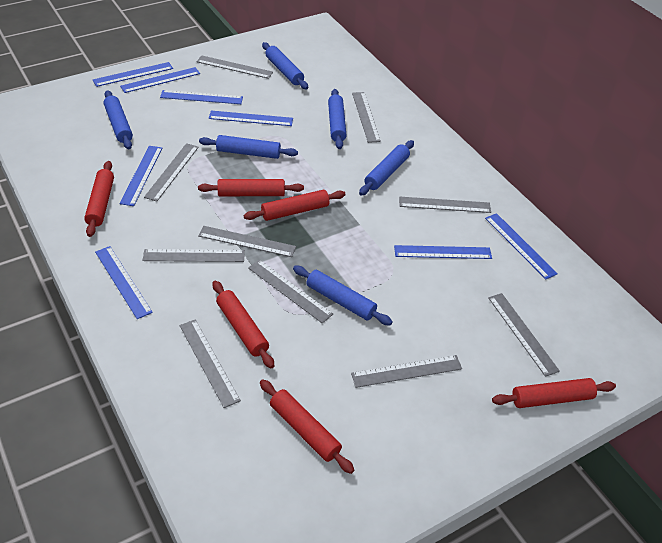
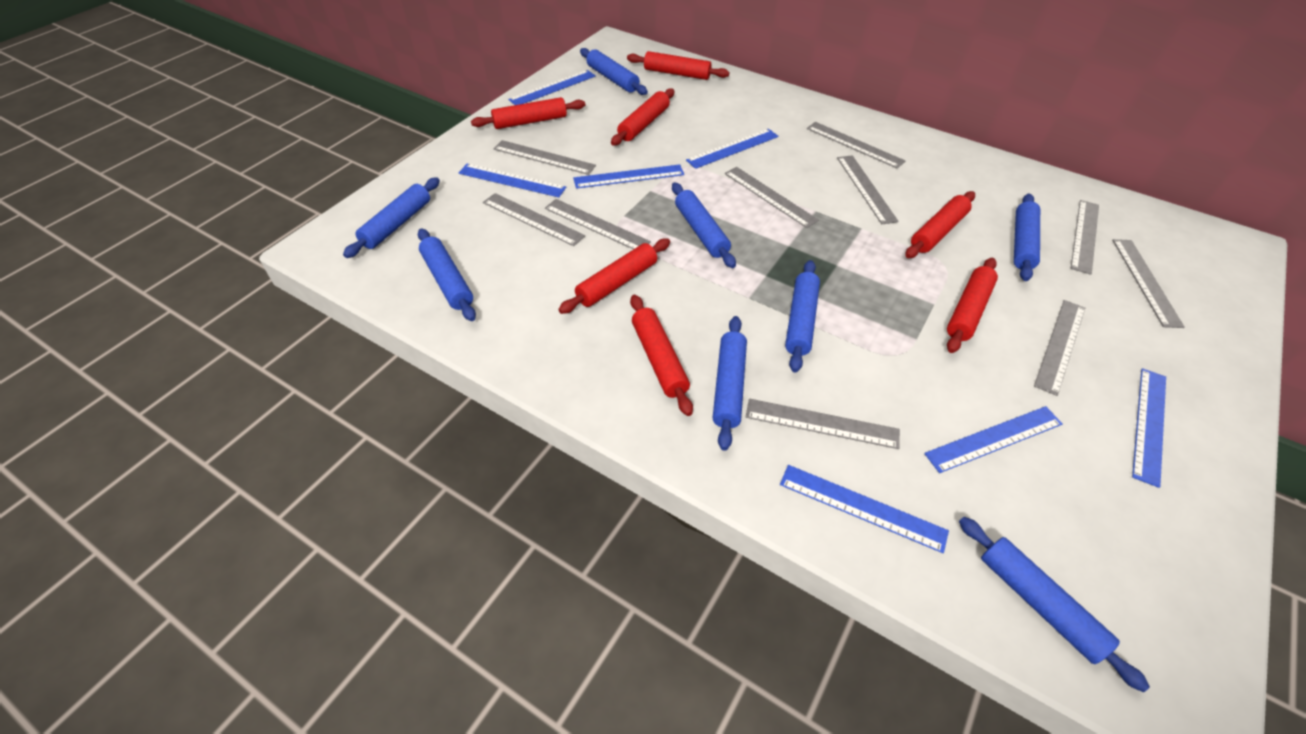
blue rolling pin: 6 -> 8
blue ruler: 8 -> 7
red rolling pin: 6 -> 7

